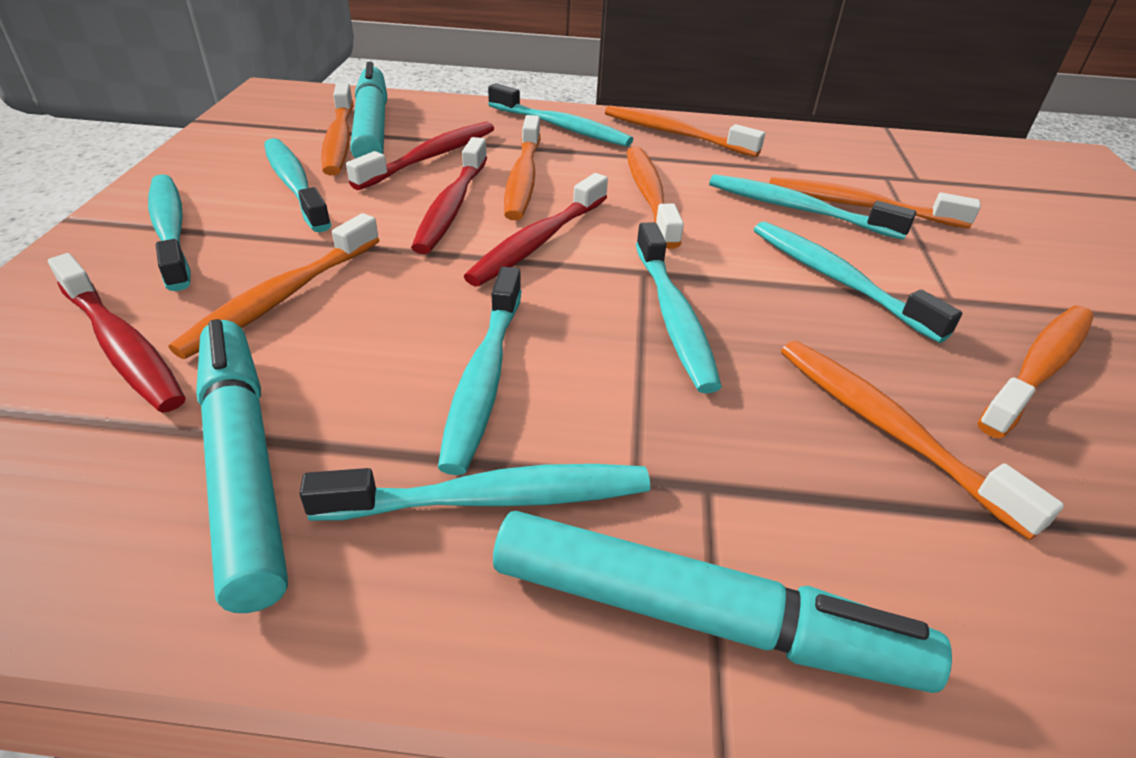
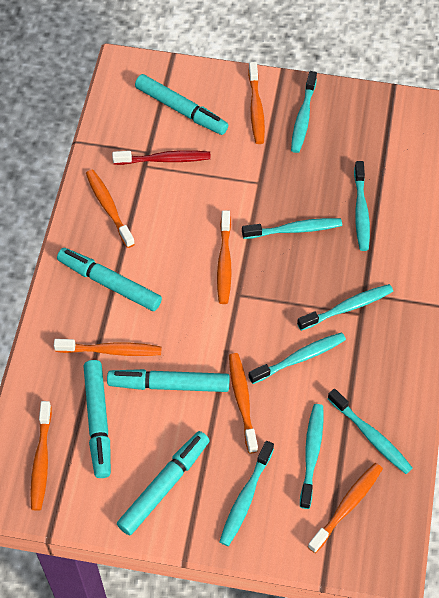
orange toothbrush: 8 -> 7
red toothbrush: 4 -> 1
turquoise marker: 3 -> 5

